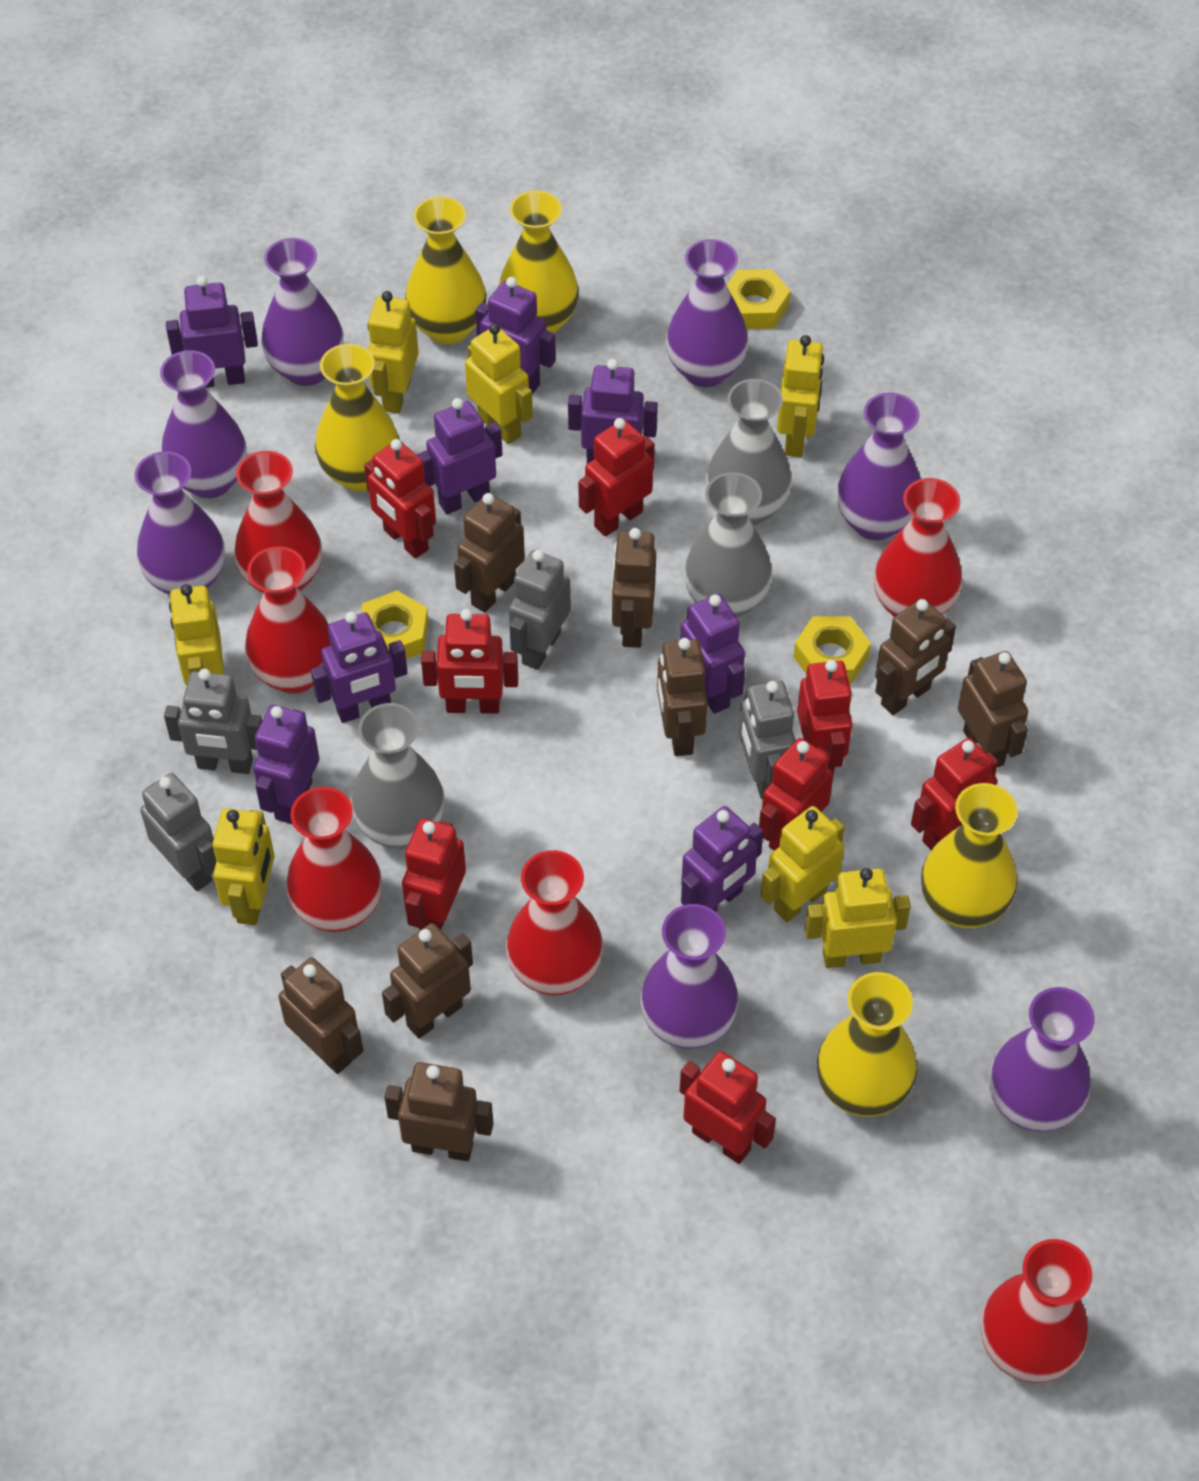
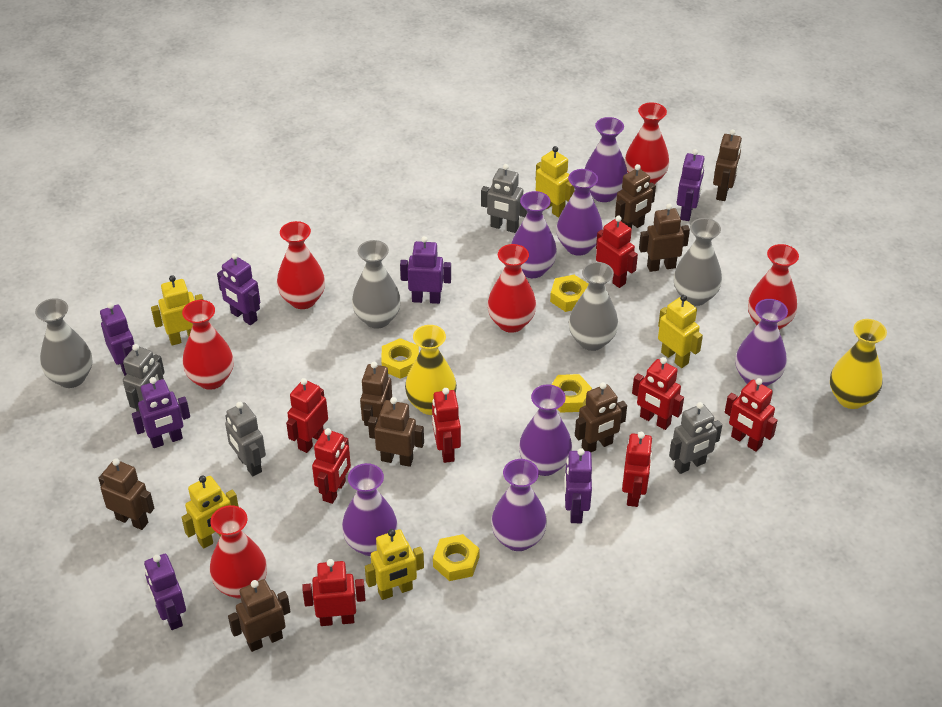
grey vase: 3 -> 4
purple robot: 8 -> 7
yellow nut: 3 -> 4
yellow robot: 7 -> 5
yellow vase: 5 -> 2

